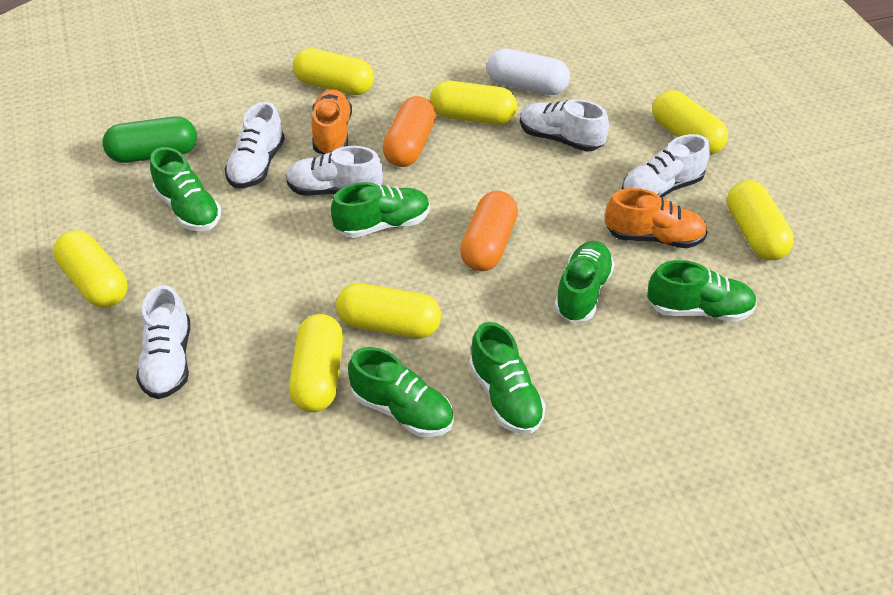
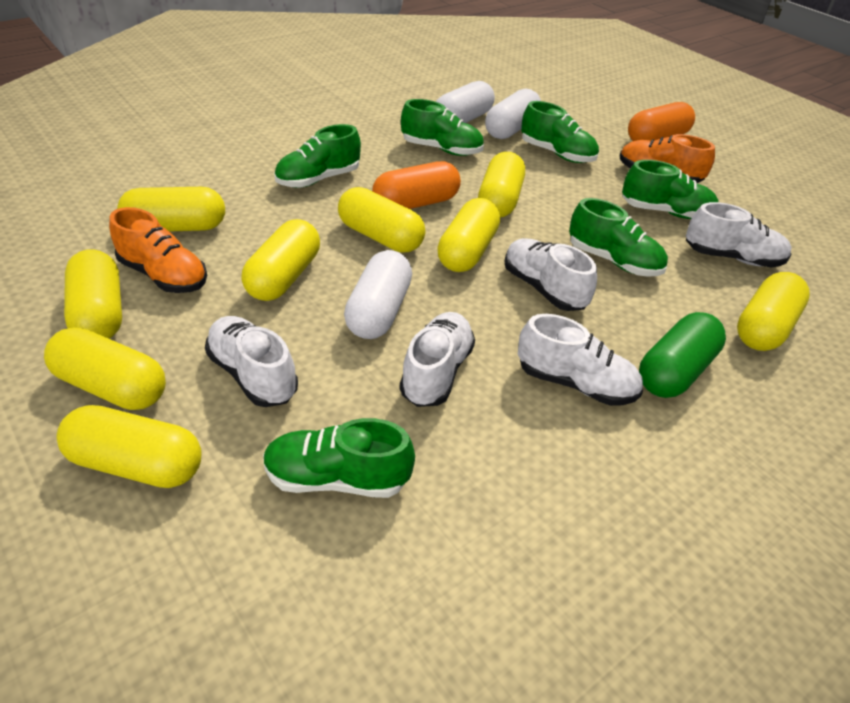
white capsule: 1 -> 3
yellow capsule: 7 -> 9

